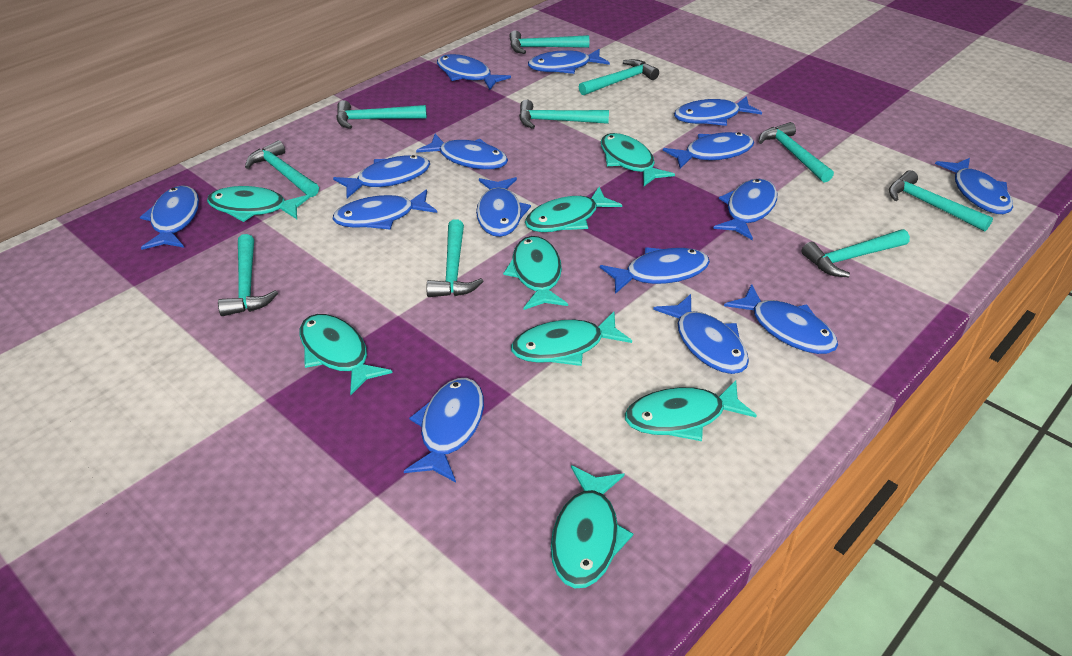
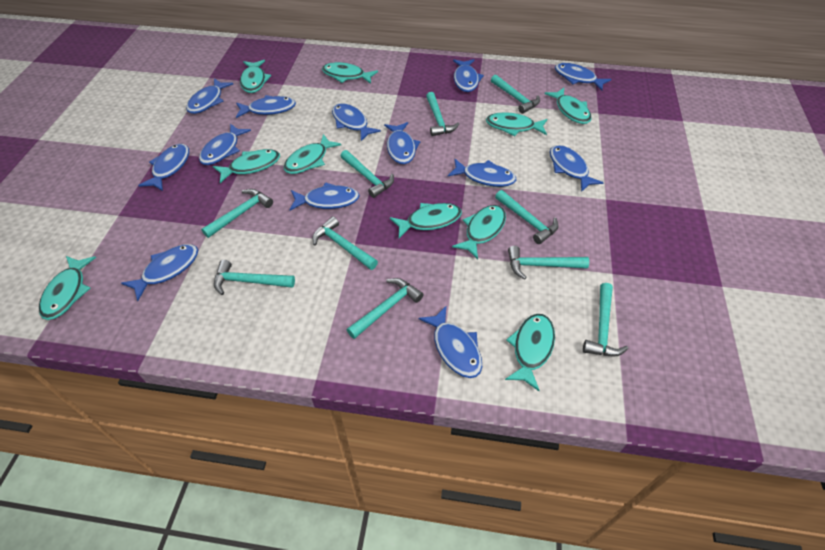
blue fish: 15 -> 13
turquoise fish: 8 -> 10

